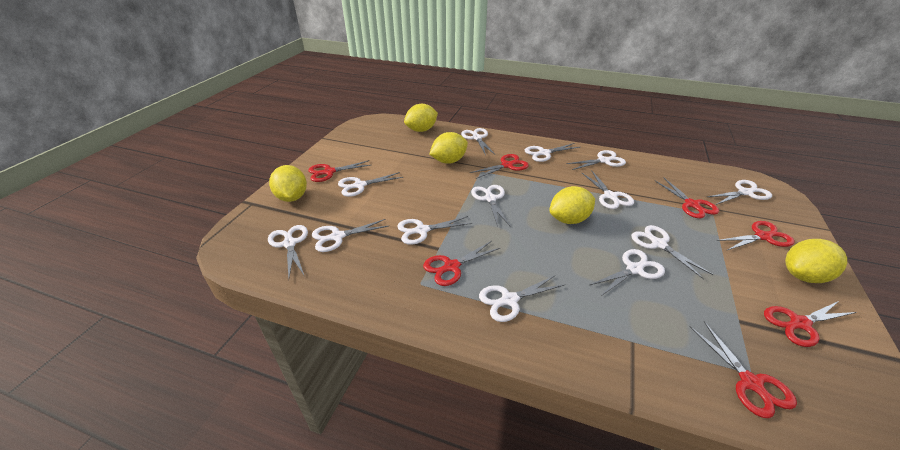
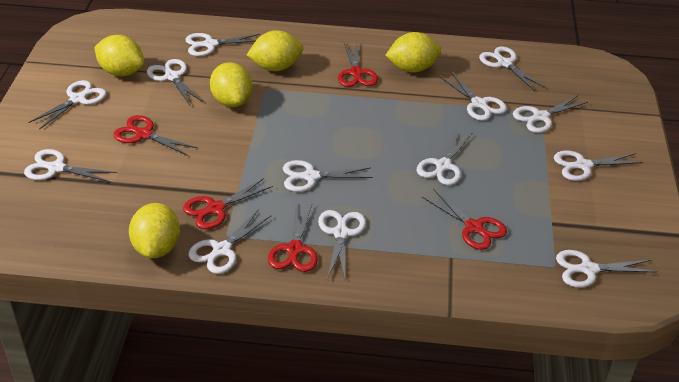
red scissors: 7 -> 5

